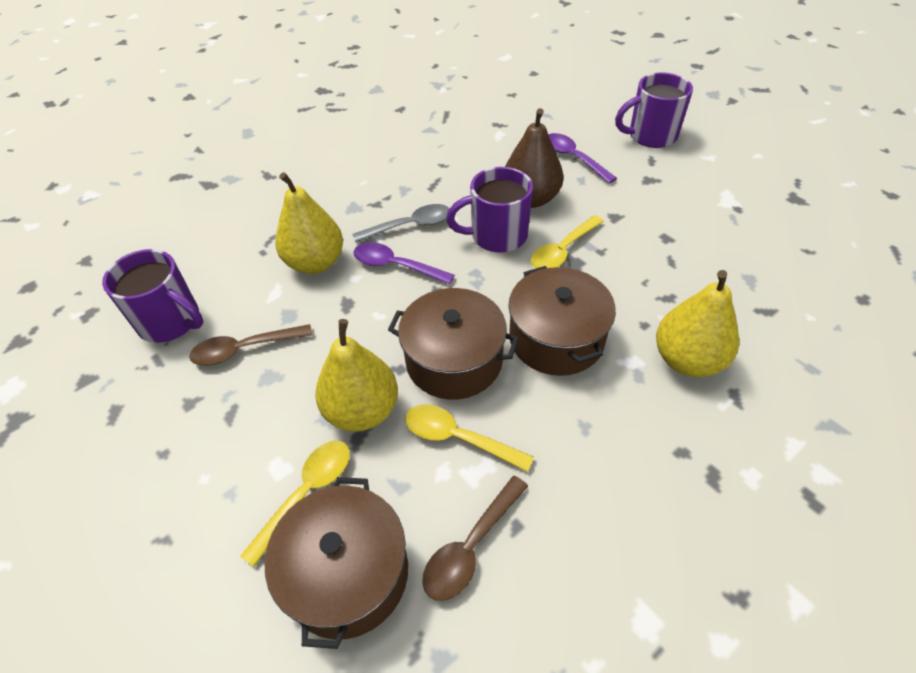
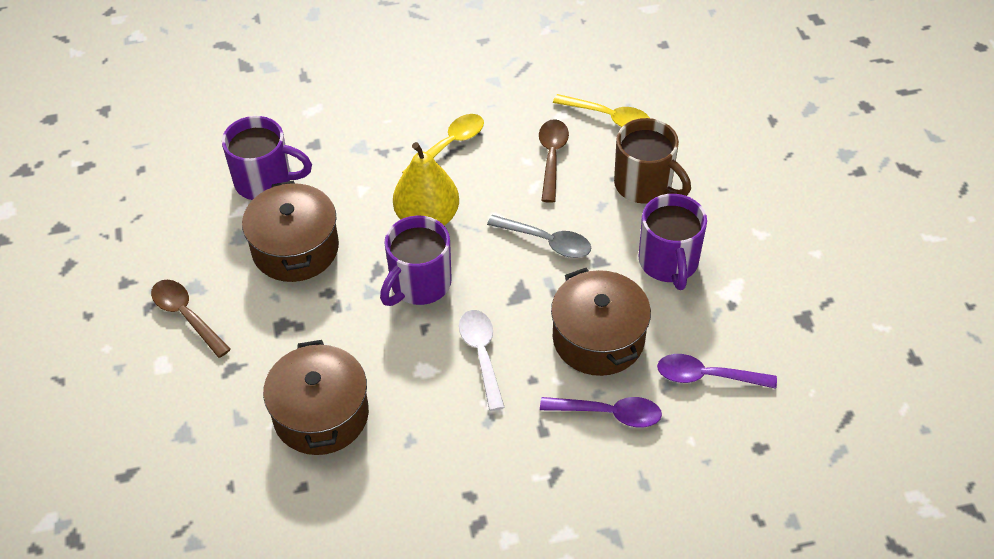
brown mug: 0 -> 1
brown pear: 1 -> 0
white spoon: 0 -> 1
yellow pear: 3 -> 1
yellow spoon: 3 -> 2

